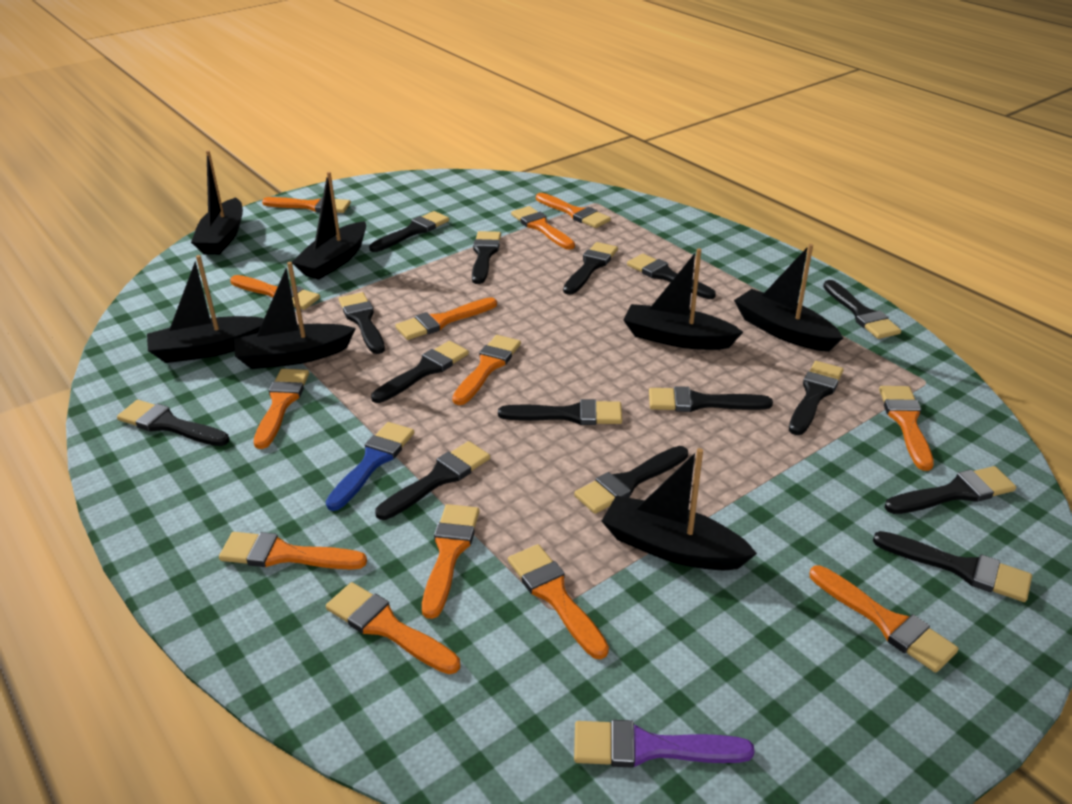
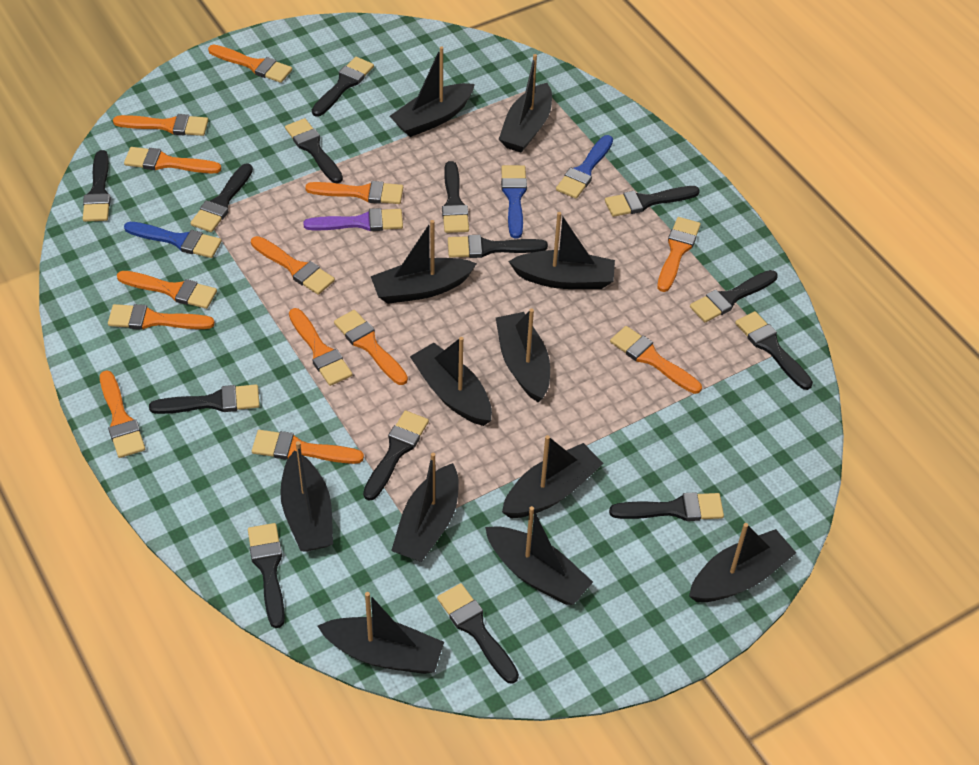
black boat: 7 -> 12
black brush: 15 -> 14
blue brush: 1 -> 3

